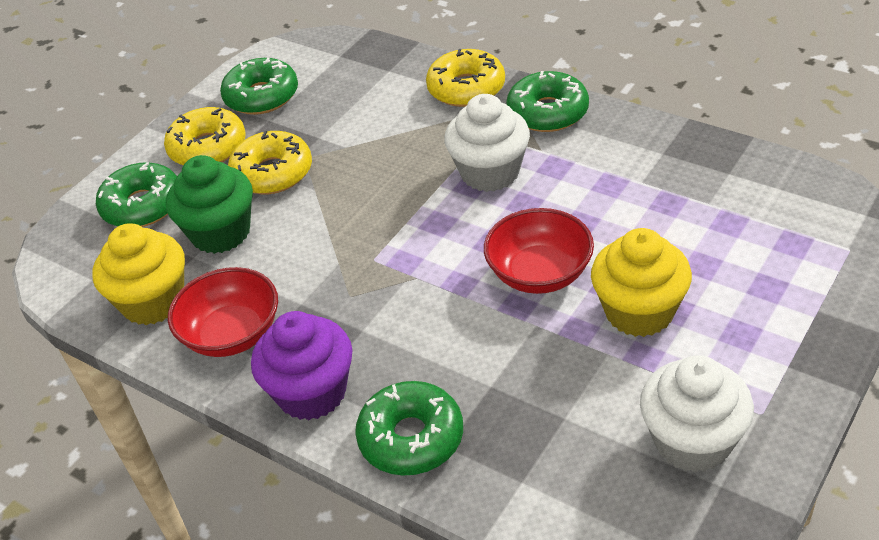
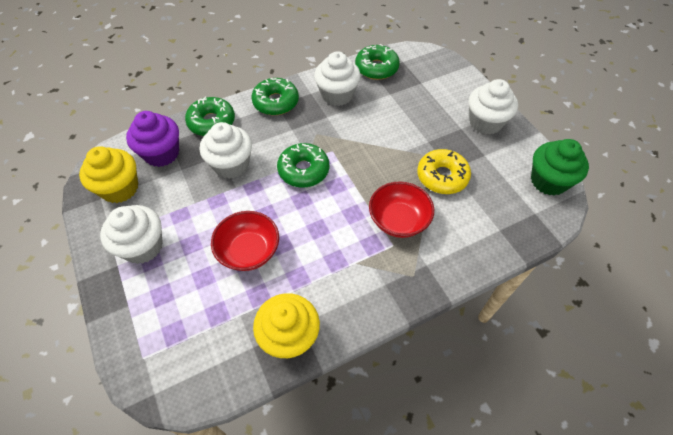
white cupcake: 2 -> 4
yellow donut: 3 -> 1

